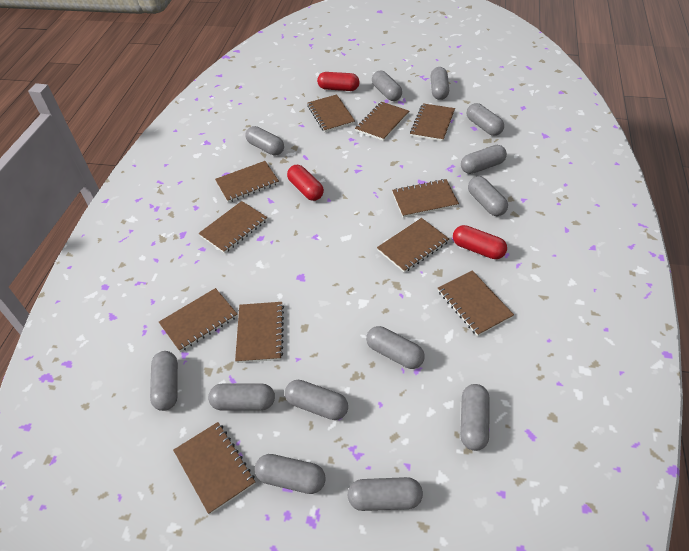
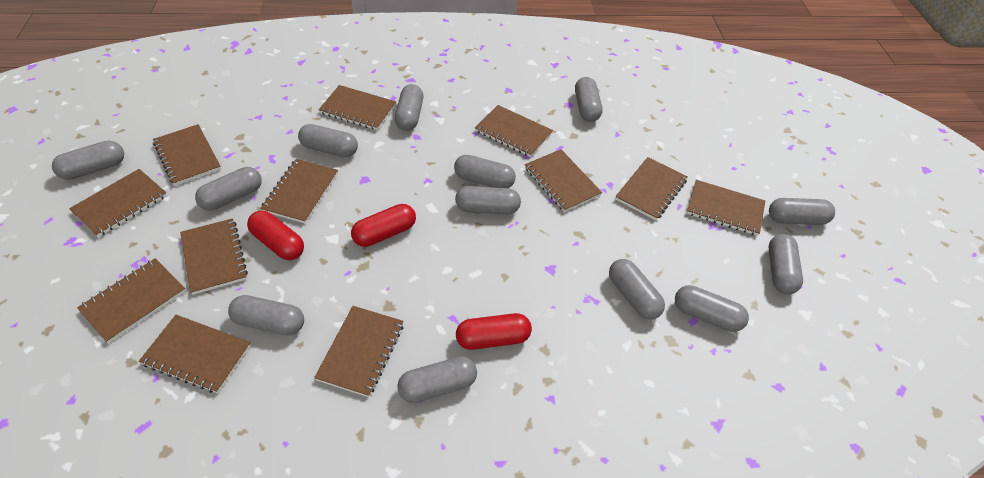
brown notebook: 11 -> 12

